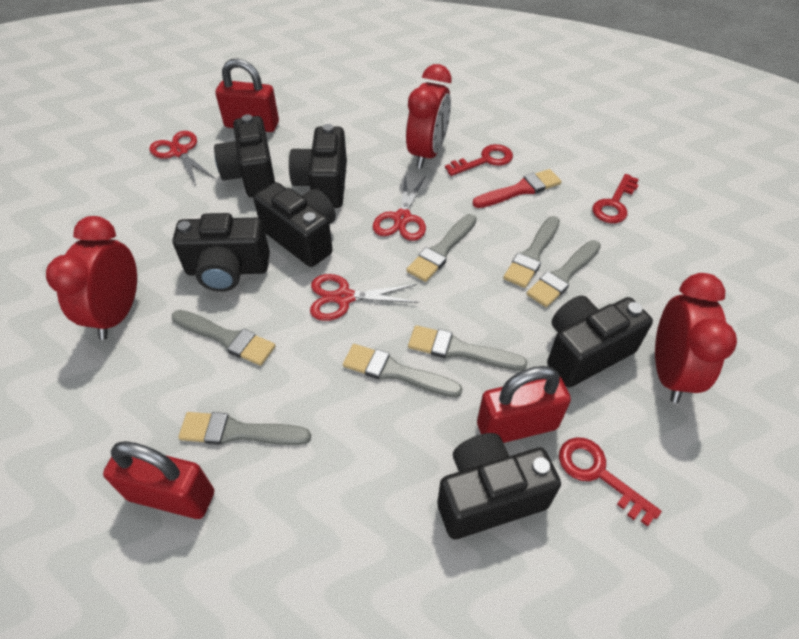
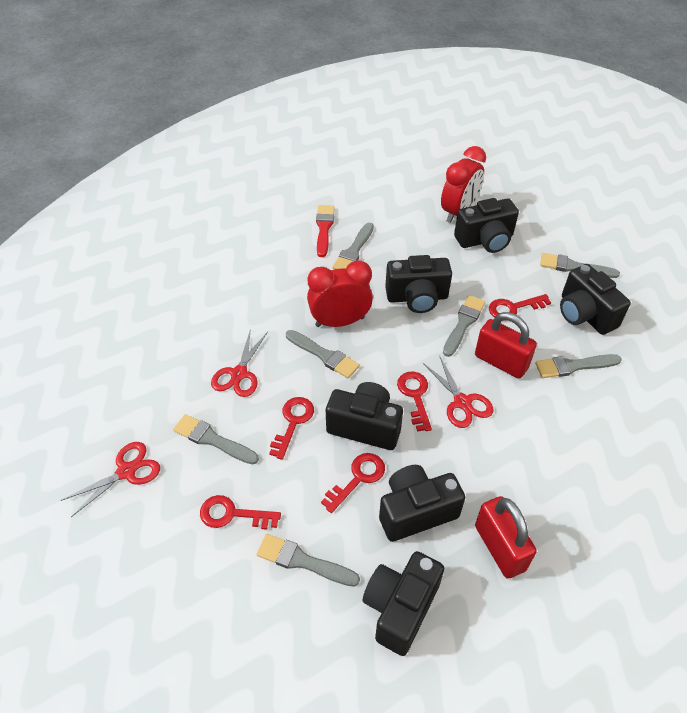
red clock: 3 -> 2
red key: 3 -> 5
red padlock: 3 -> 2

